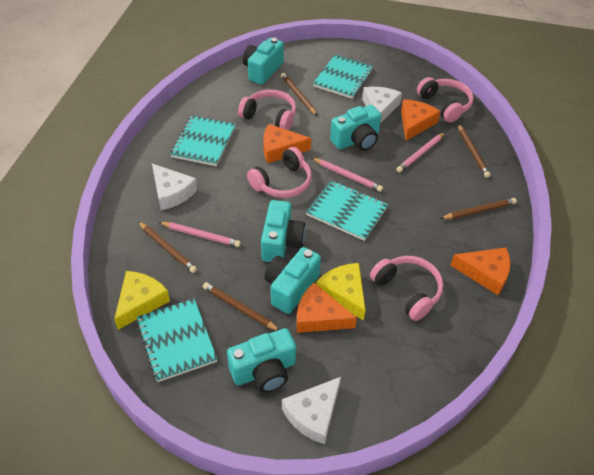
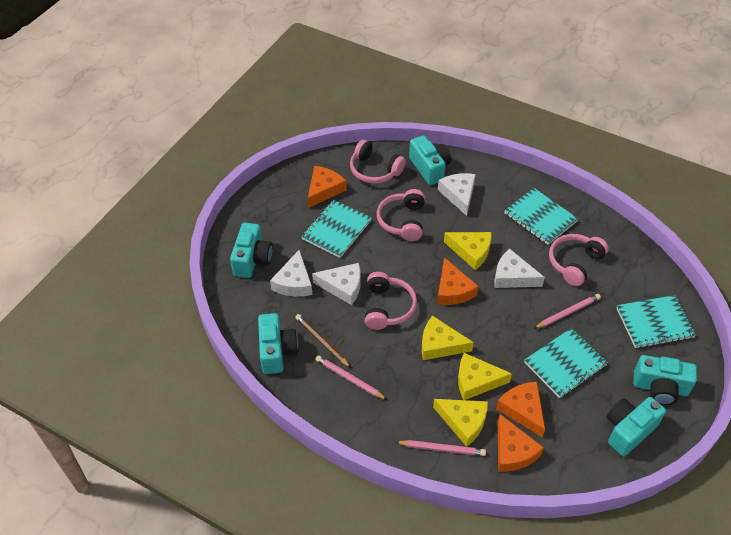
brown pencil: 5 -> 1
white cheese: 3 -> 4
yellow cheese: 2 -> 4

